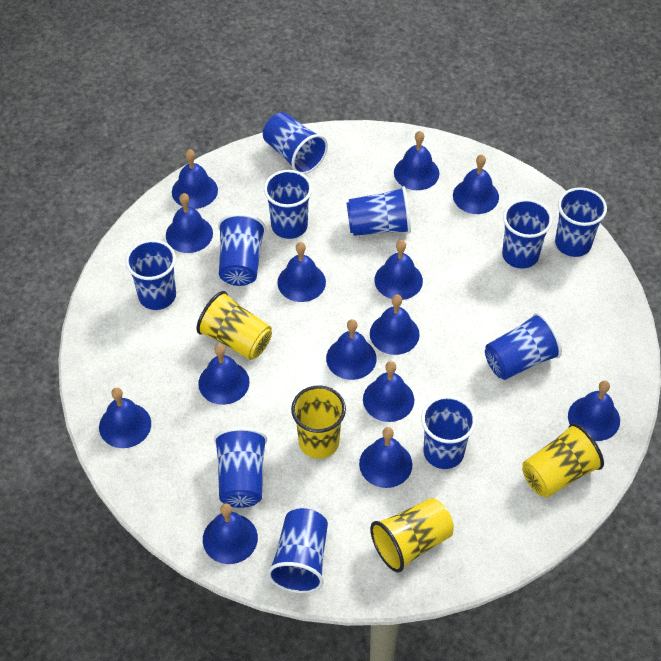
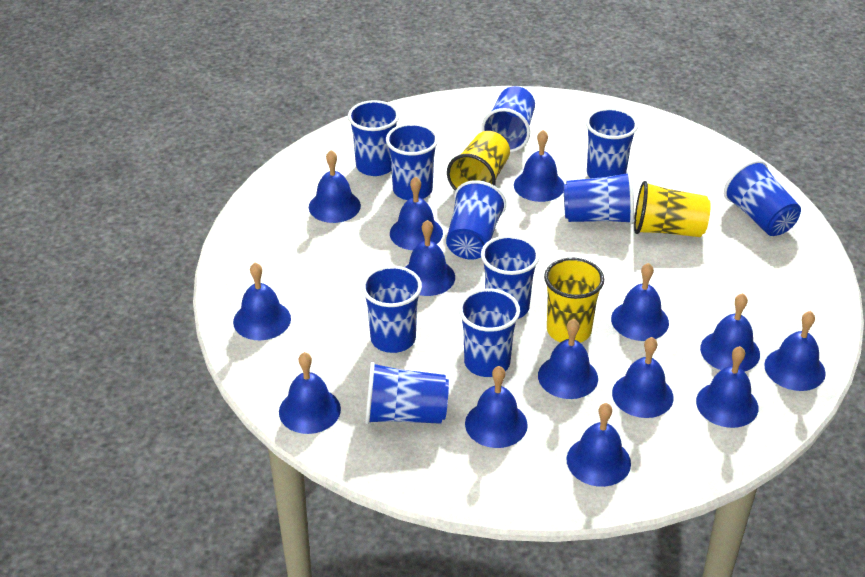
yellow cup: 4 -> 3

